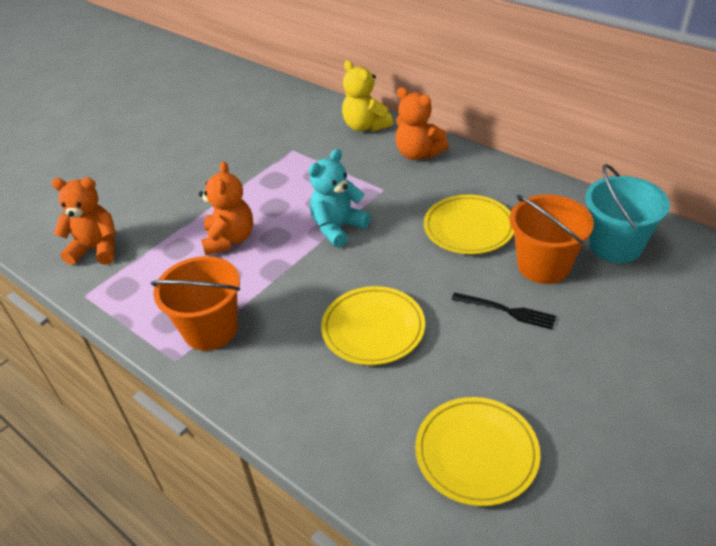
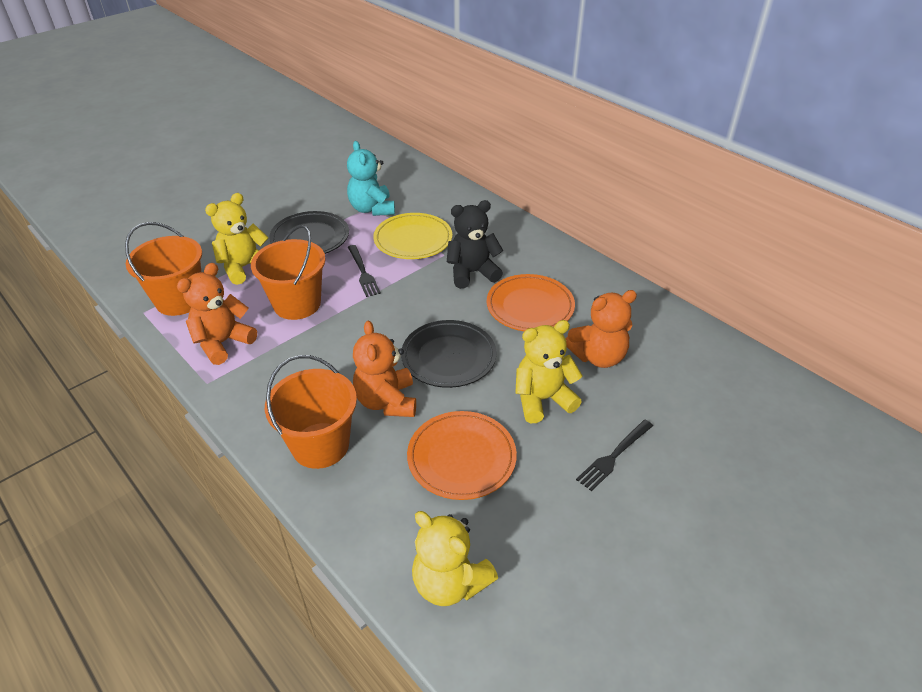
black fork: 1 -> 2
black plate: 0 -> 2
black teddy bear: 0 -> 1
orange bucket: 2 -> 3
orange plate: 0 -> 2
turquoise bucket: 1 -> 0
yellow plate: 3 -> 1
yellow teddy bear: 1 -> 3

